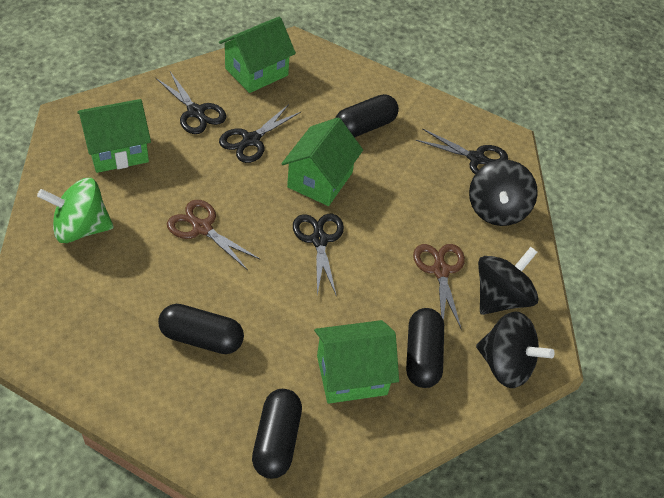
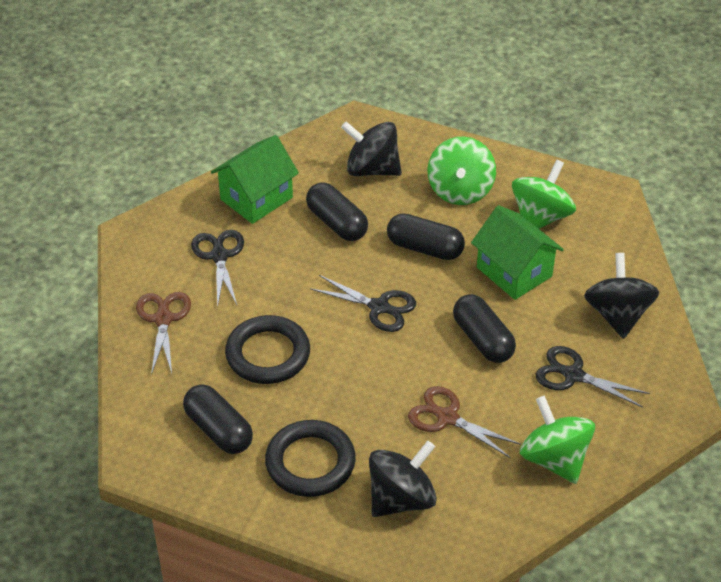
black ring: 0 -> 2
black scissors: 4 -> 3
green house: 4 -> 2
green spinning top: 1 -> 3

